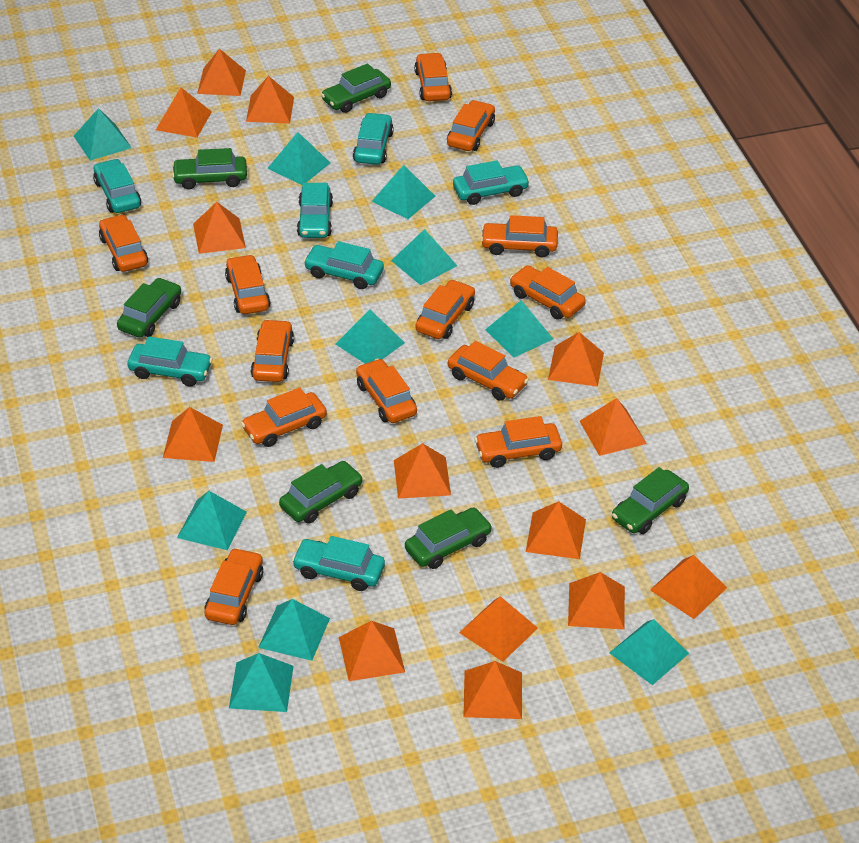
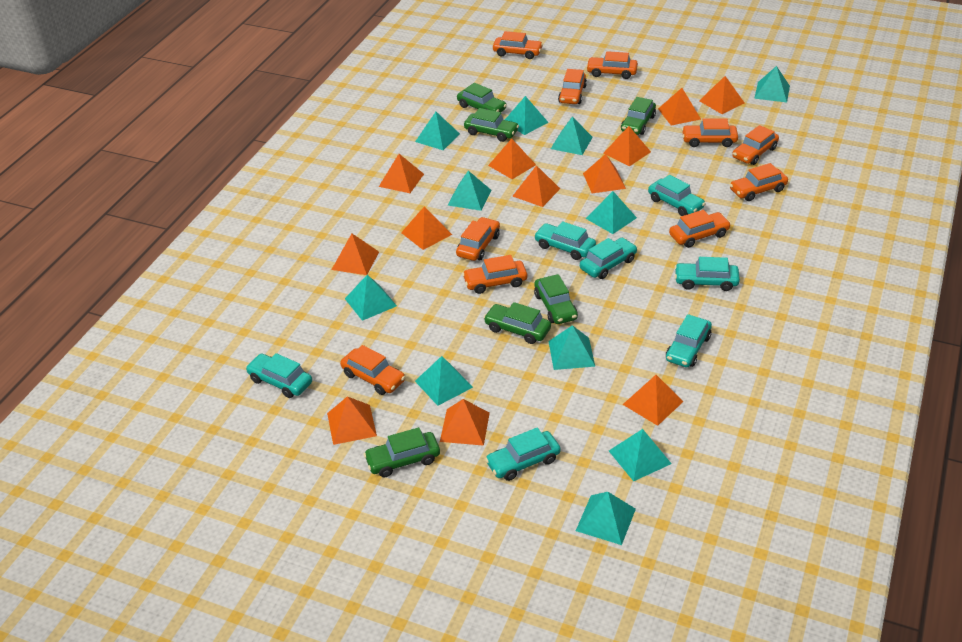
orange car: 13 -> 10
orange pyramid: 14 -> 12
turquoise pyramid: 10 -> 11

